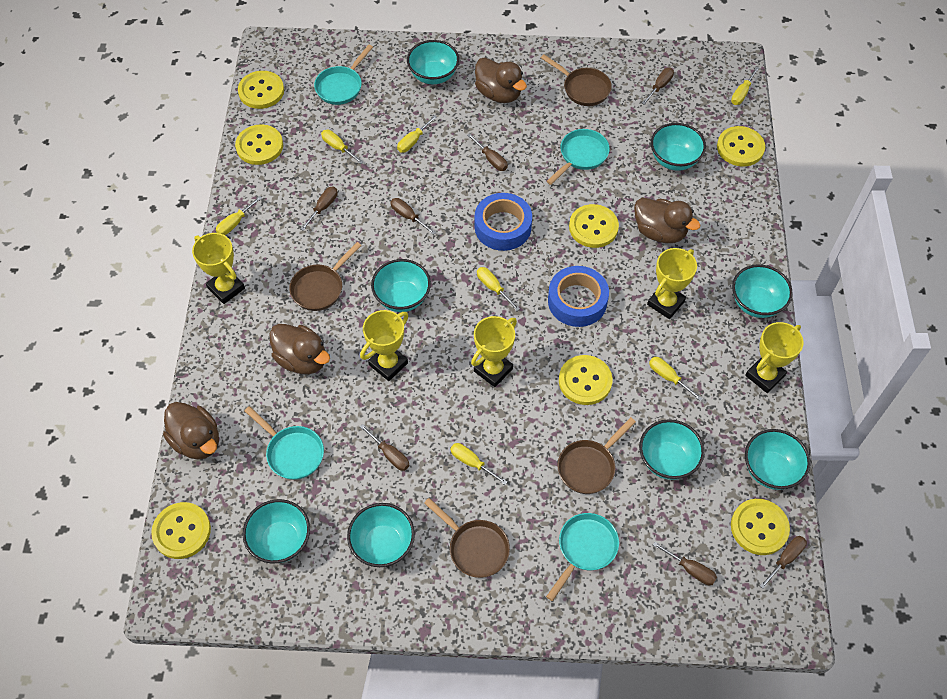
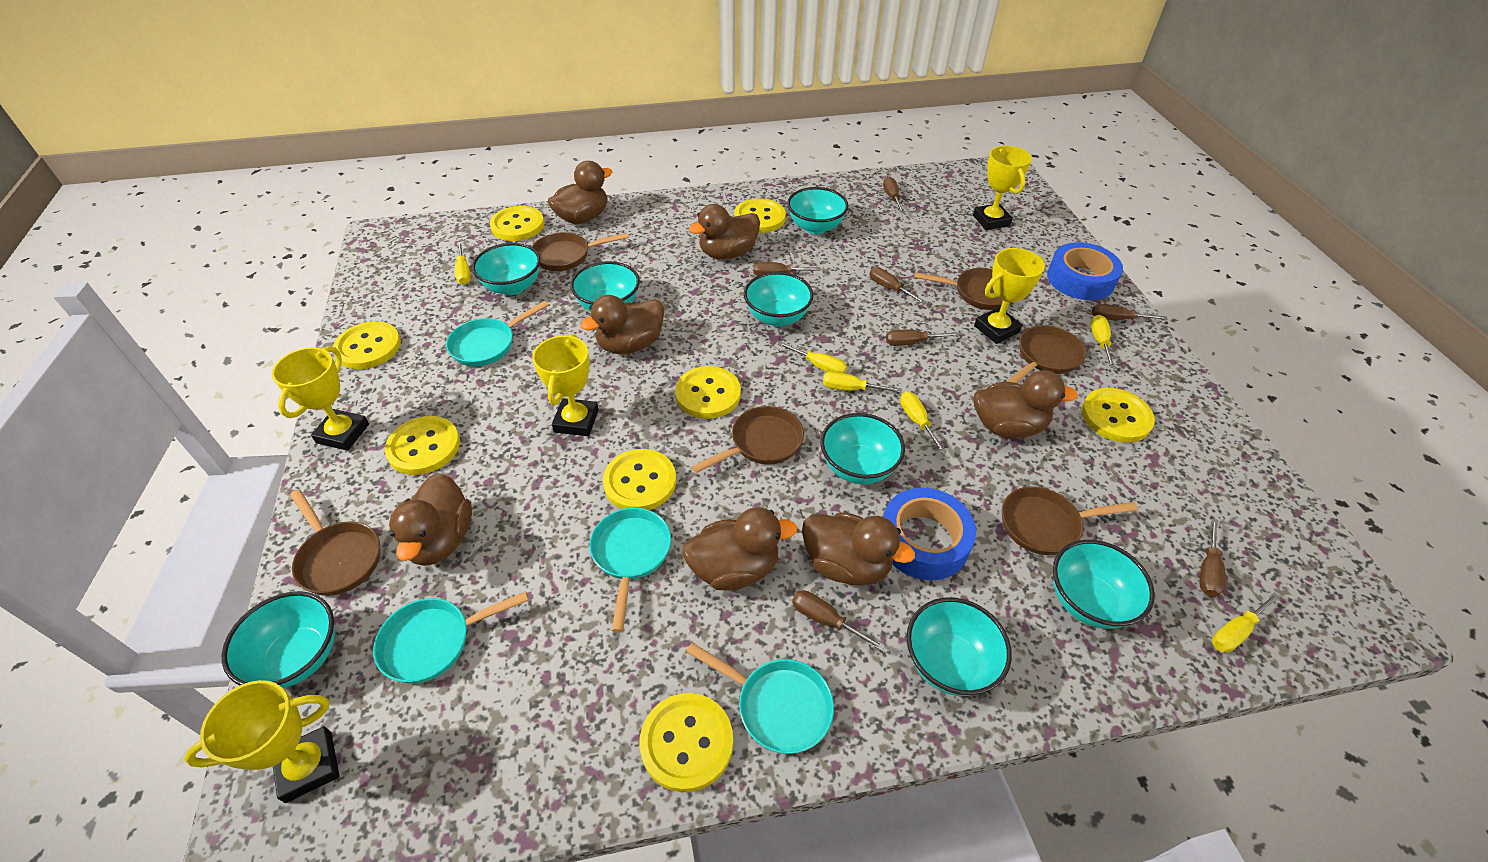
brown duck: 4 -> 7
brown pan: 4 -> 6
yellow button: 7 -> 8
yellow screwdriver: 7 -> 6

